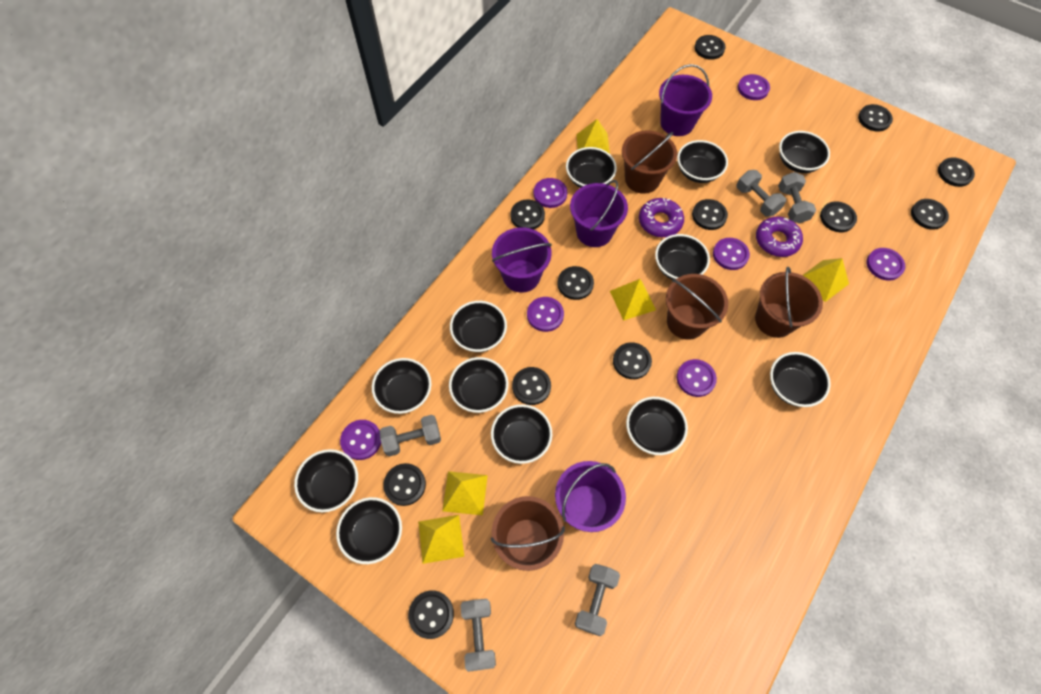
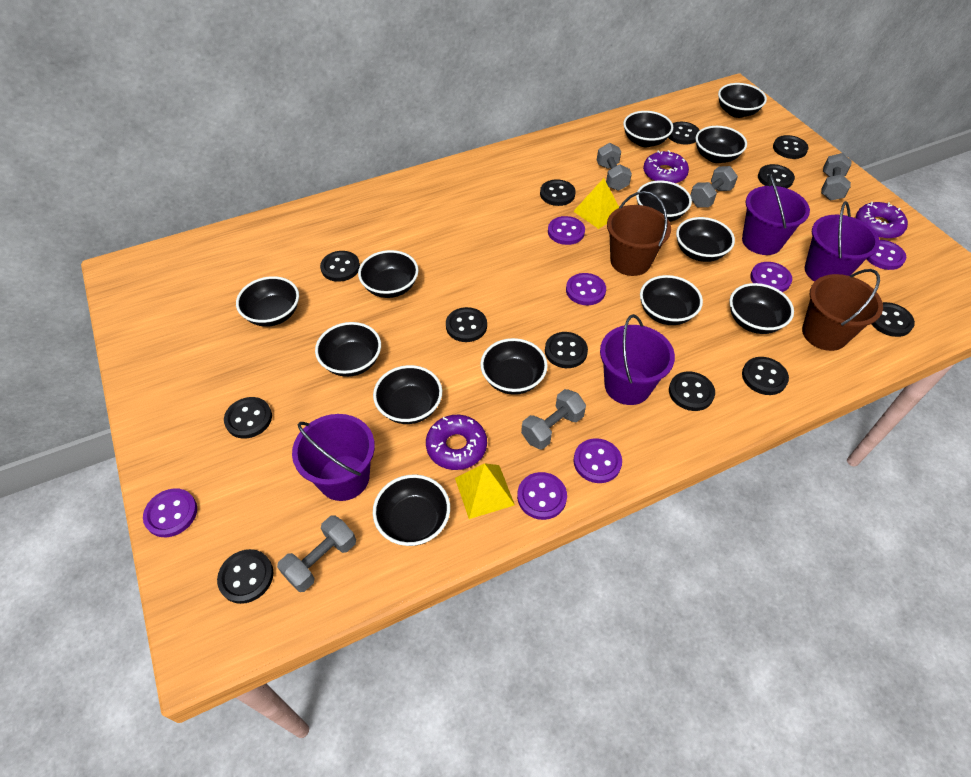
black bowl: 12 -> 13
brown bucket: 4 -> 2
purple donut: 2 -> 3
yellow pyramid: 5 -> 2

